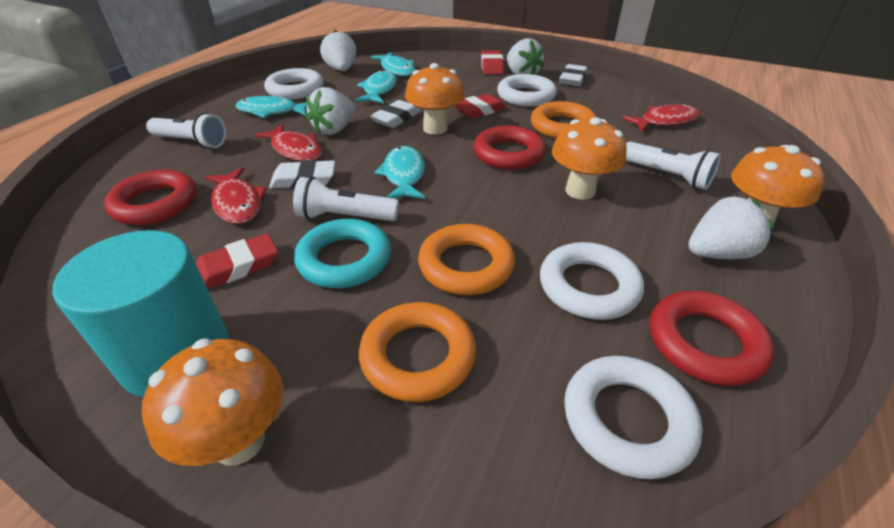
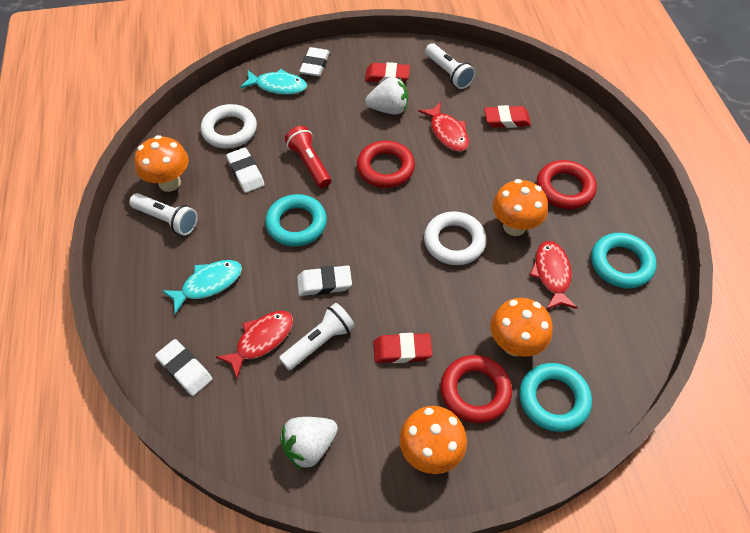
orange ring: 3 -> 0
red flashlight: 0 -> 1
turquoise cylinder: 1 -> 0
turquoise fish: 4 -> 2
turquoise ring: 1 -> 3
white eraser: 3 -> 4
white ring: 4 -> 2
white strawberry: 4 -> 2

